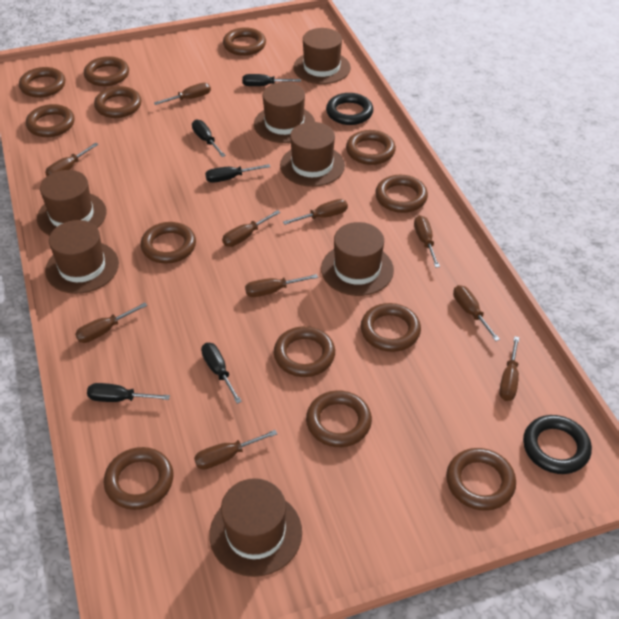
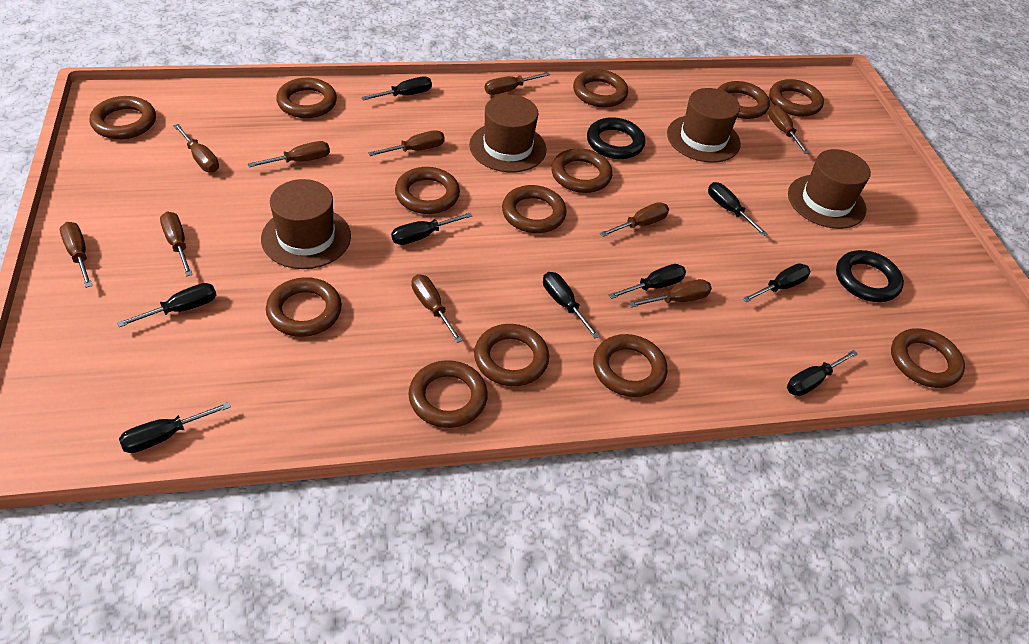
black screwdriver: 5 -> 9
brown hat: 7 -> 4

